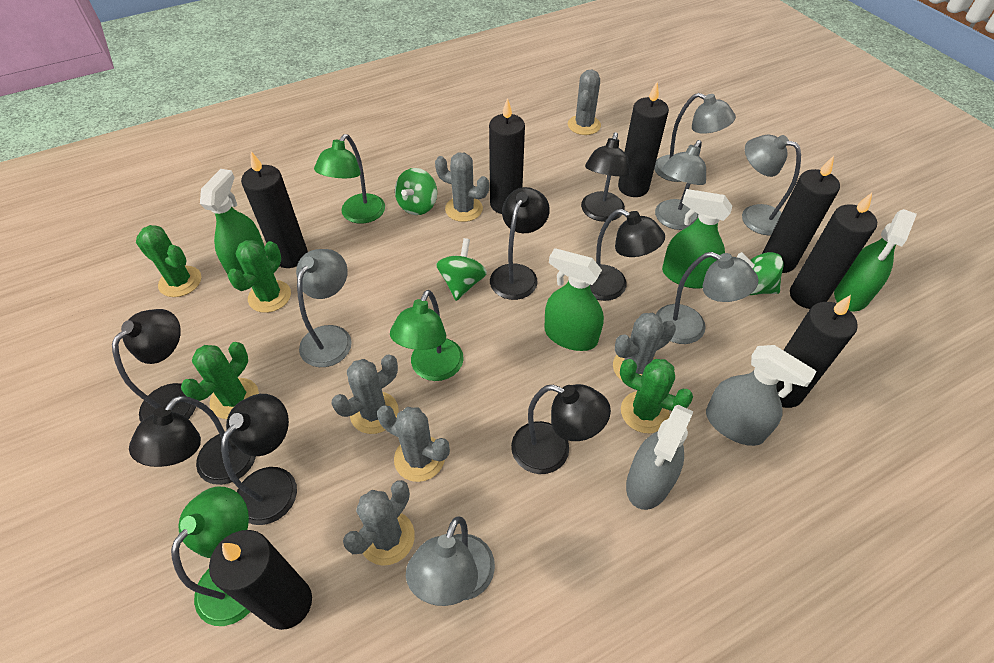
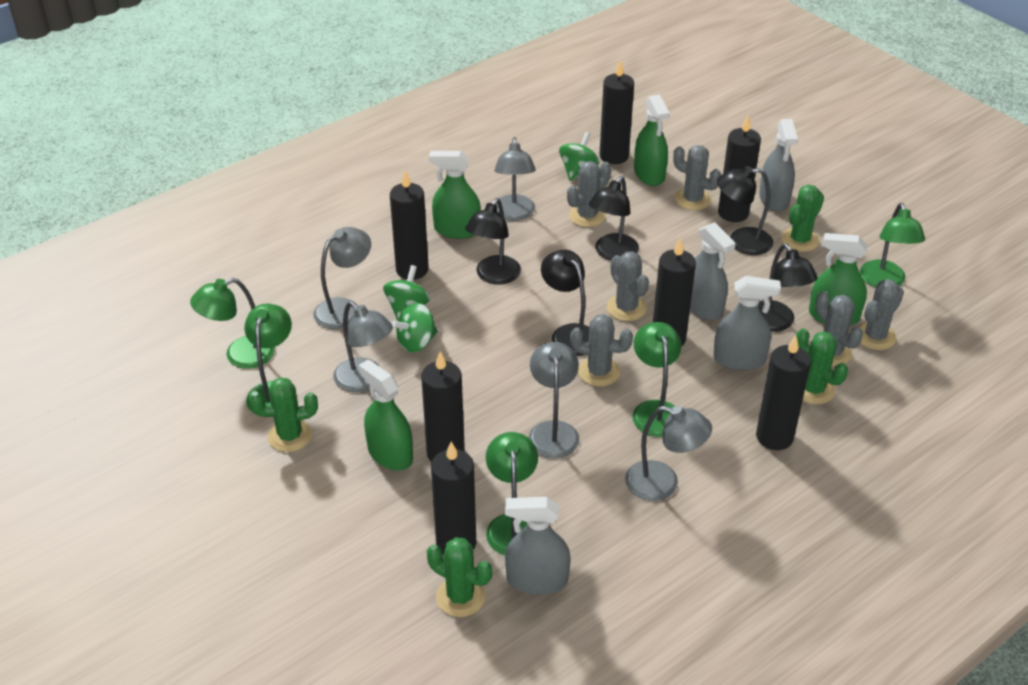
black lamp: 7 -> 5
green lamp: 3 -> 5
grey lamp: 6 -> 5
grey spray bottle: 2 -> 4

